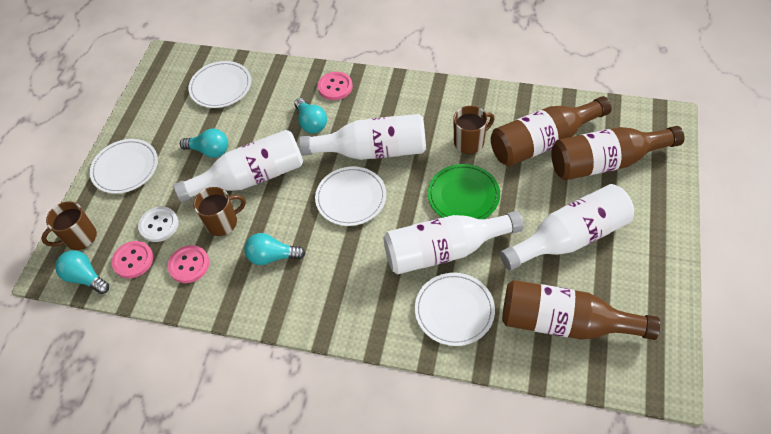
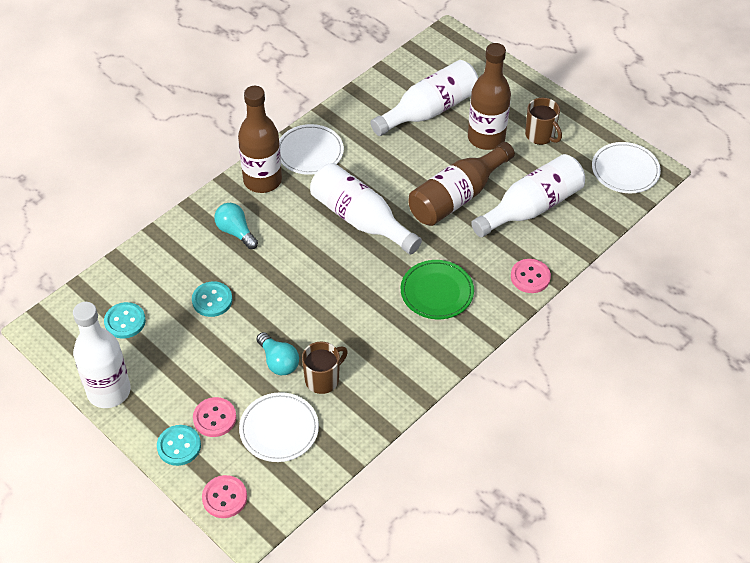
brown mug: 3 -> 2
turquoise button: 0 -> 3
turquoise light bulb: 4 -> 2
white button: 1 -> 0
white plate: 4 -> 3

